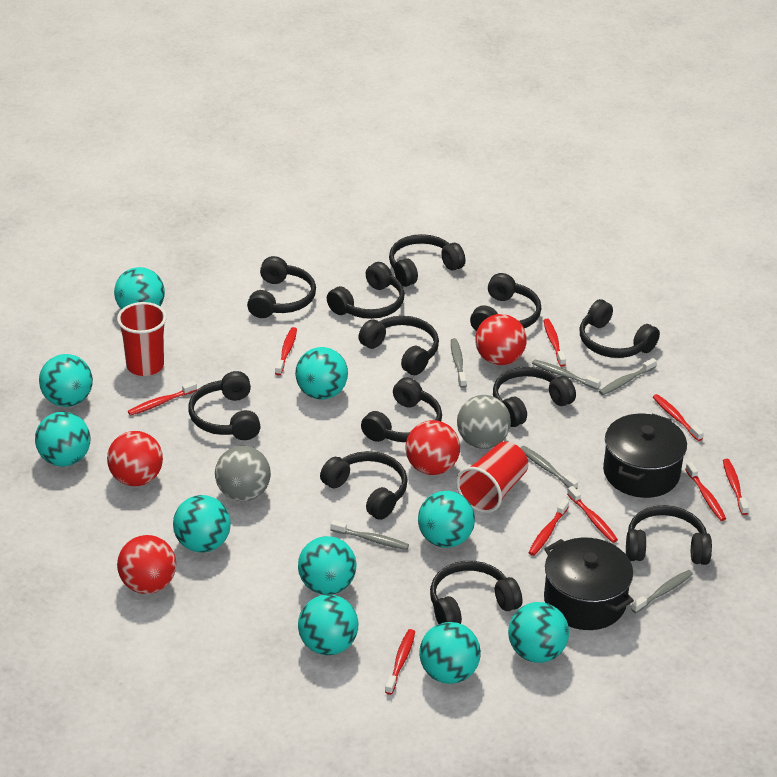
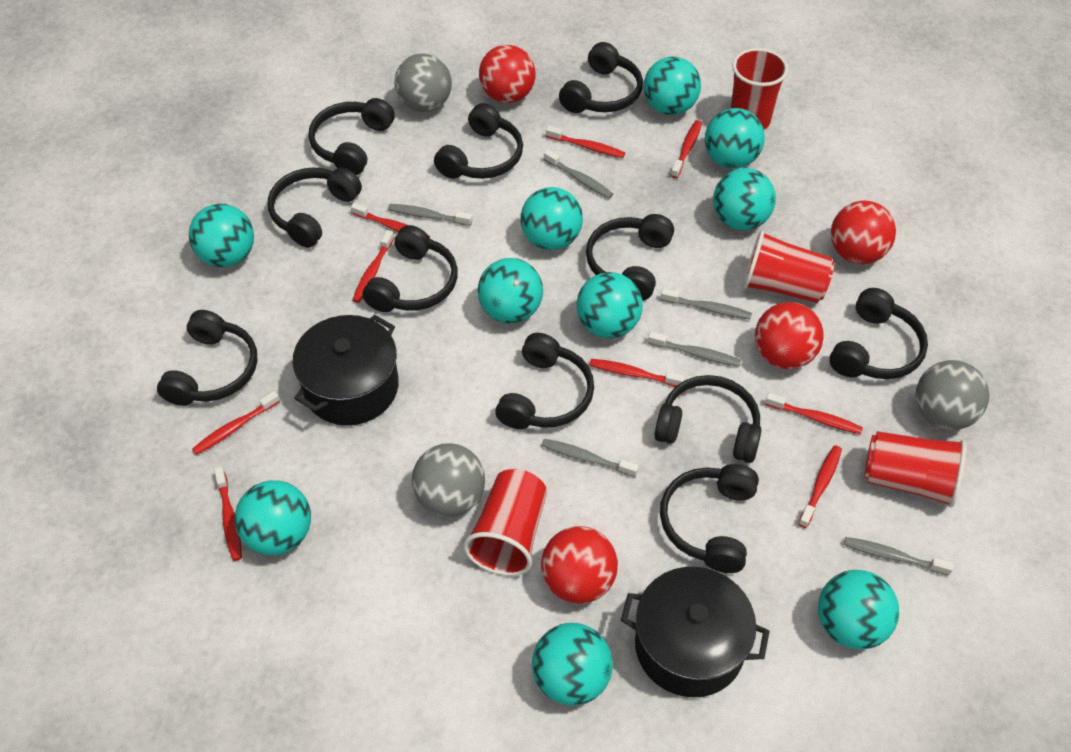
black headphones: 12 -> 11
grey ball: 2 -> 3
red cup: 2 -> 4

